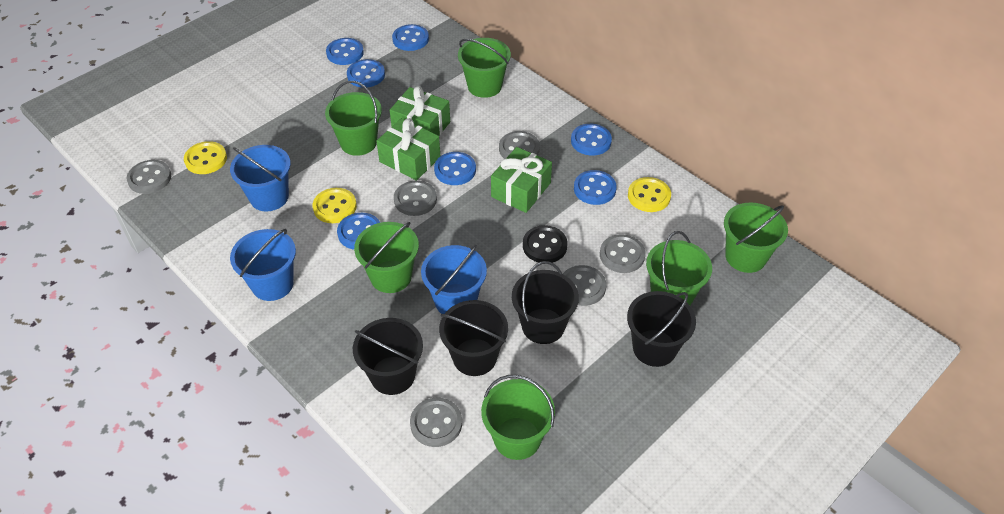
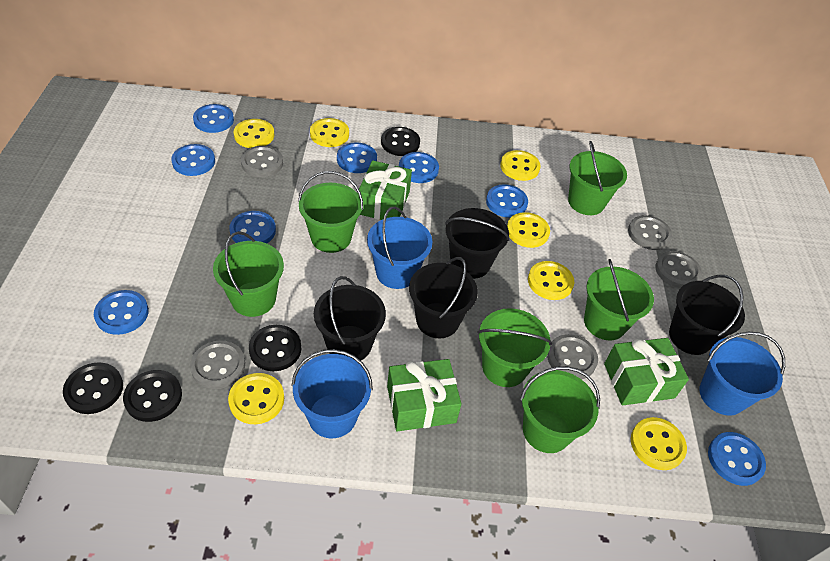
black button: 1 -> 4
blue button: 7 -> 8
grey button: 6 -> 5
yellow button: 3 -> 7

